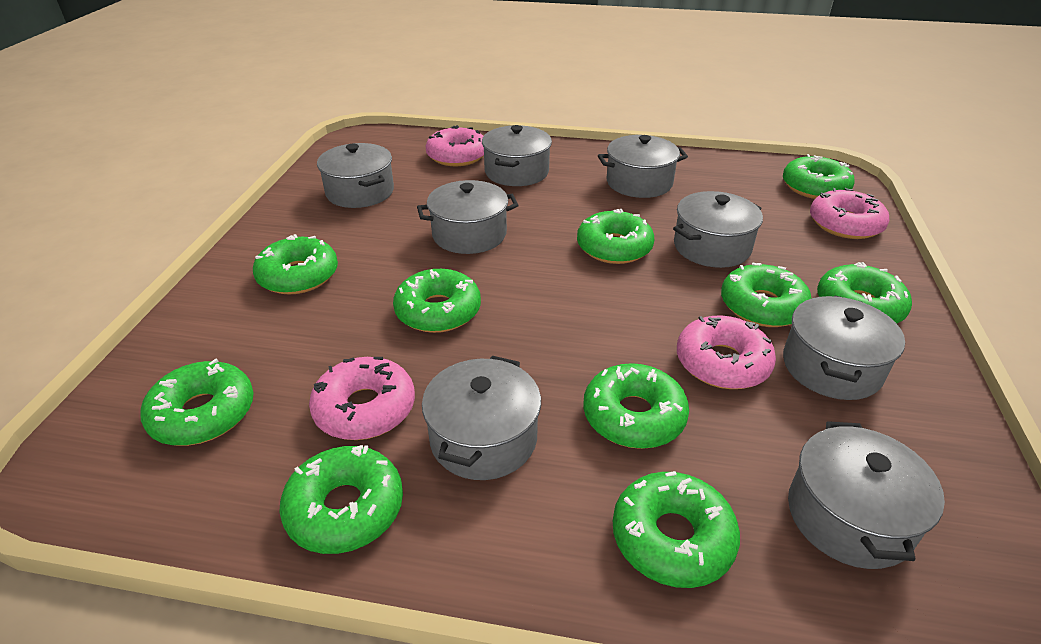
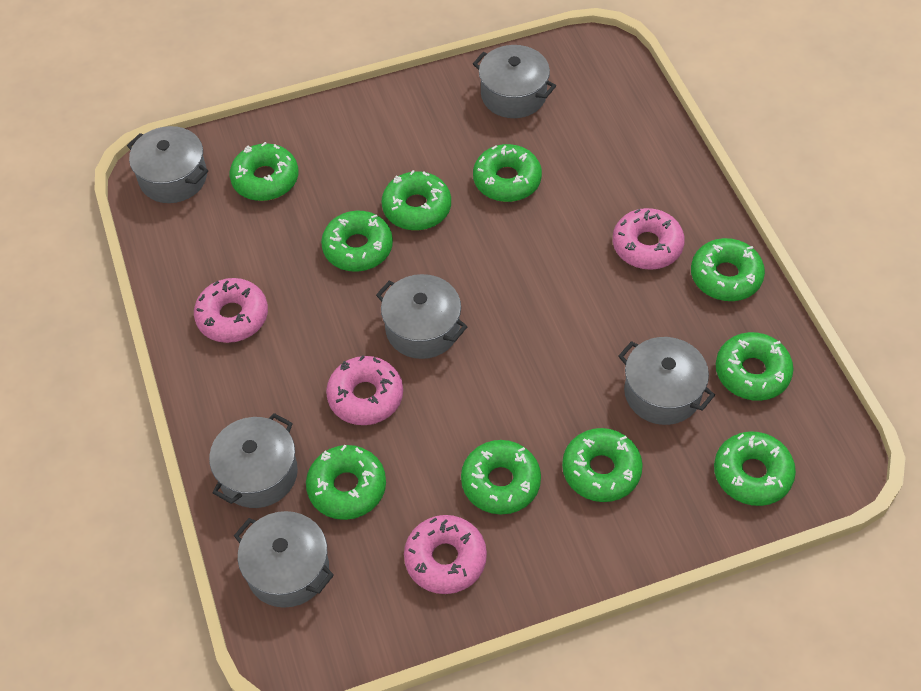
grey pot: 8 -> 6

